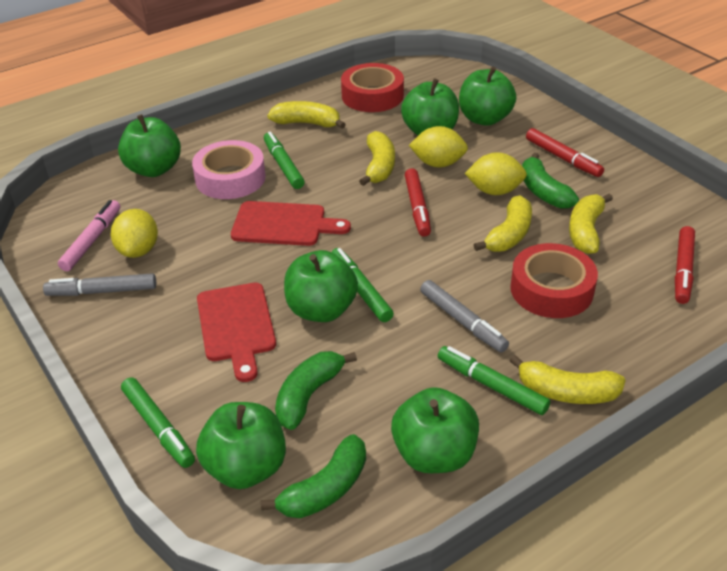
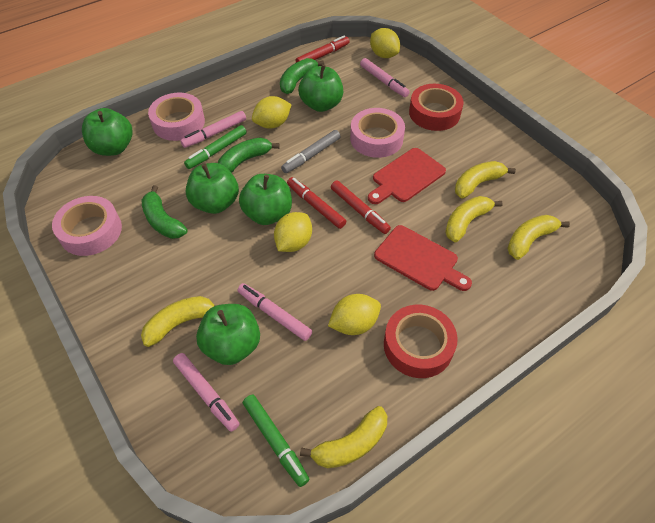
green apple: 6 -> 5
green marker: 4 -> 2
grey marker: 2 -> 1
pink marker: 1 -> 4
pink tape: 1 -> 3
yellow lemon: 3 -> 4

